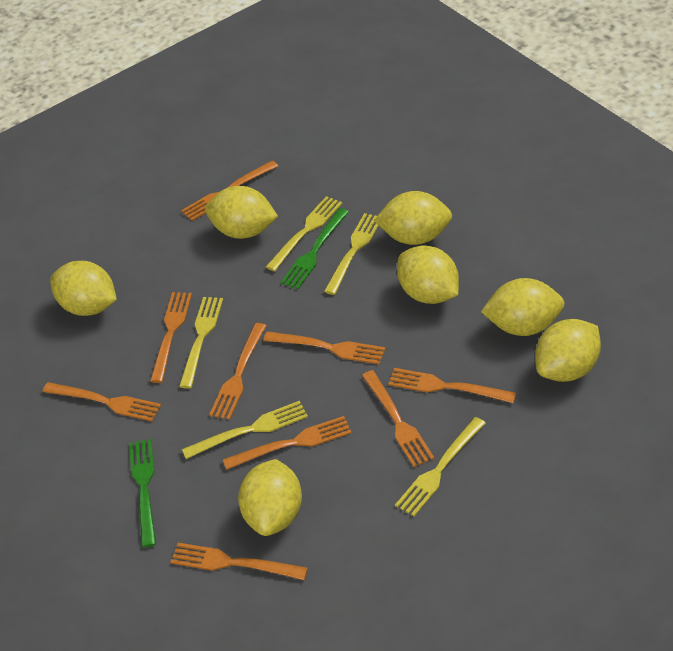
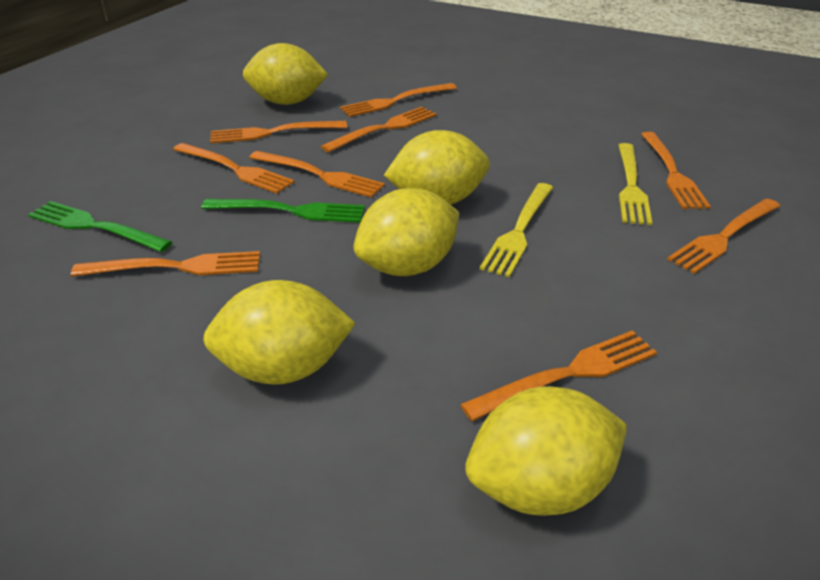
yellow fork: 5 -> 2
yellow lemon: 7 -> 5

